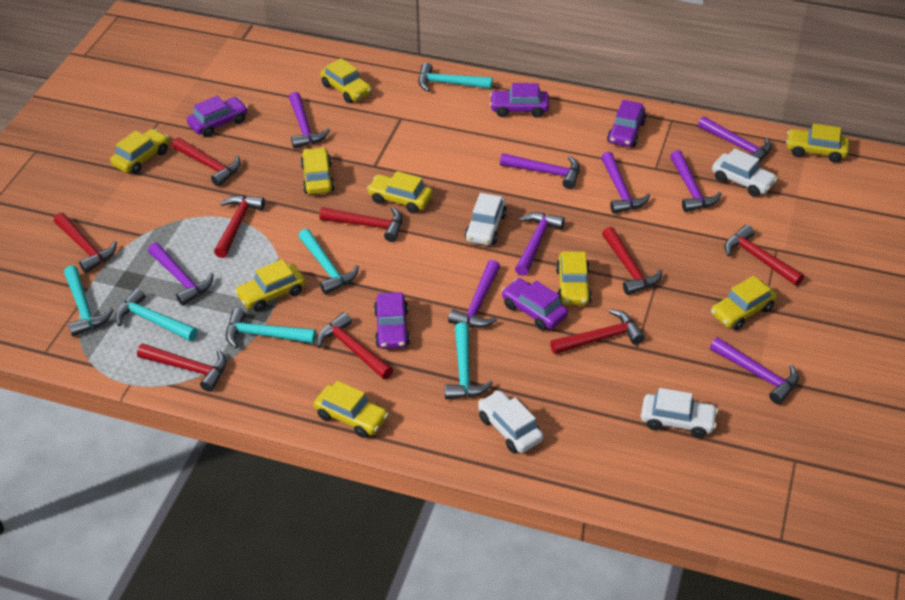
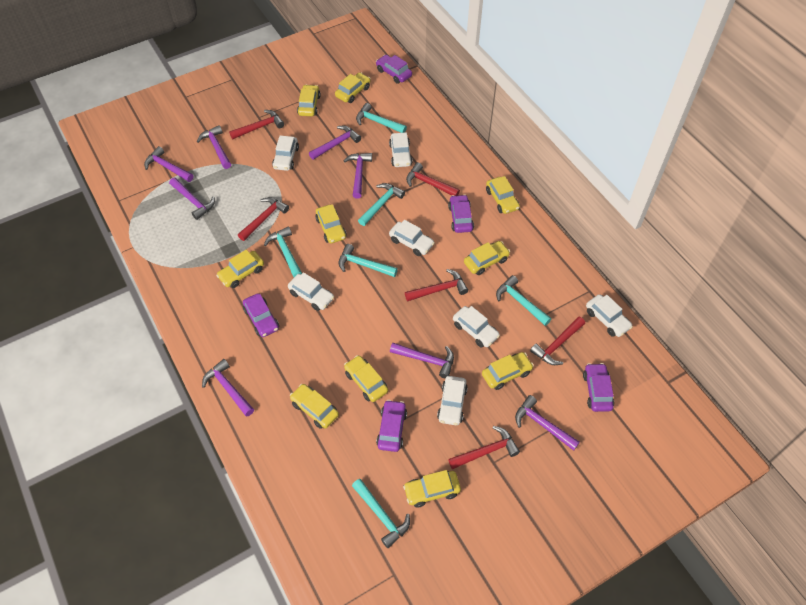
purple hammer: 9 -> 8
red hammer: 9 -> 6
white car: 4 -> 7
yellow car: 9 -> 10

